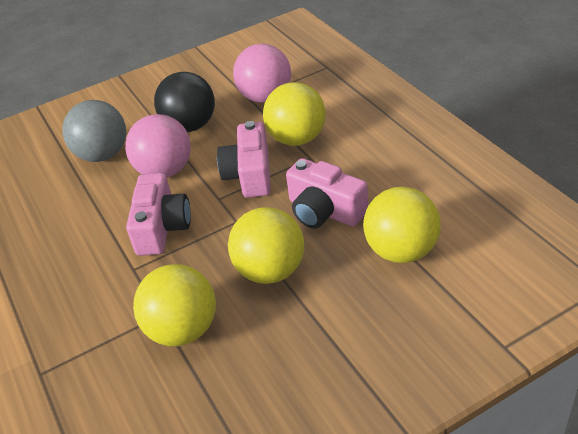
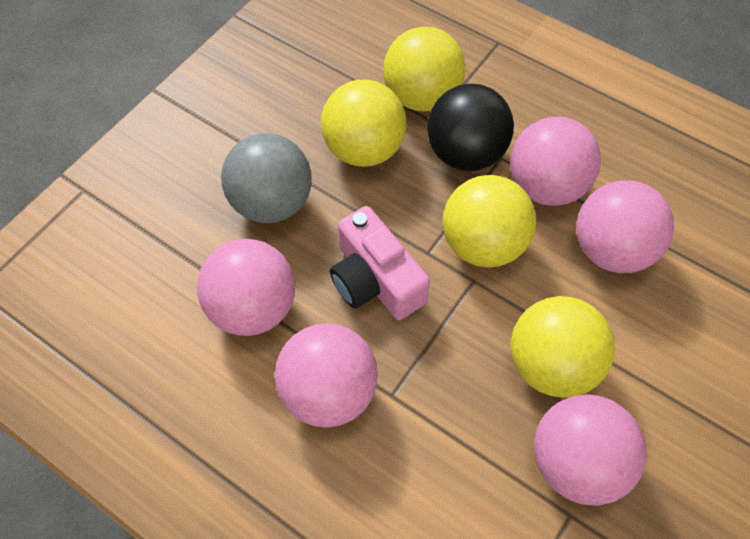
pink ball: 2 -> 5
pink camera: 3 -> 1

